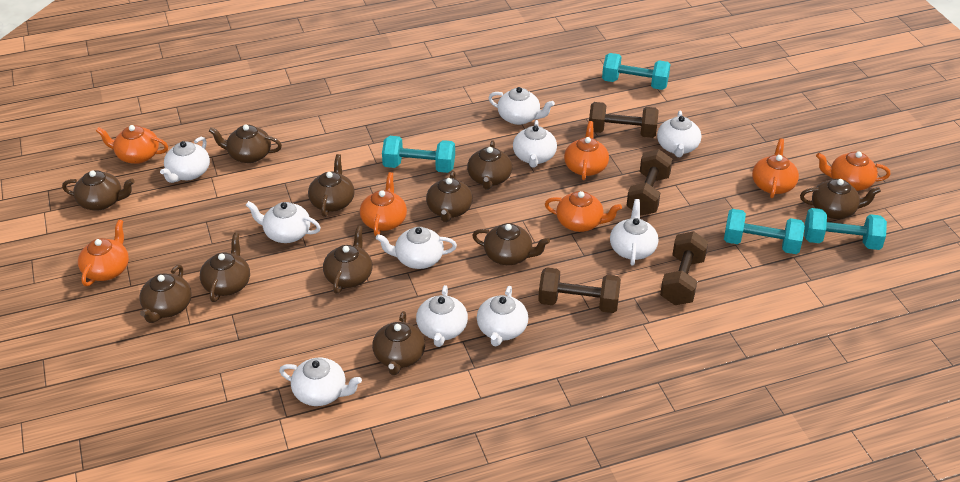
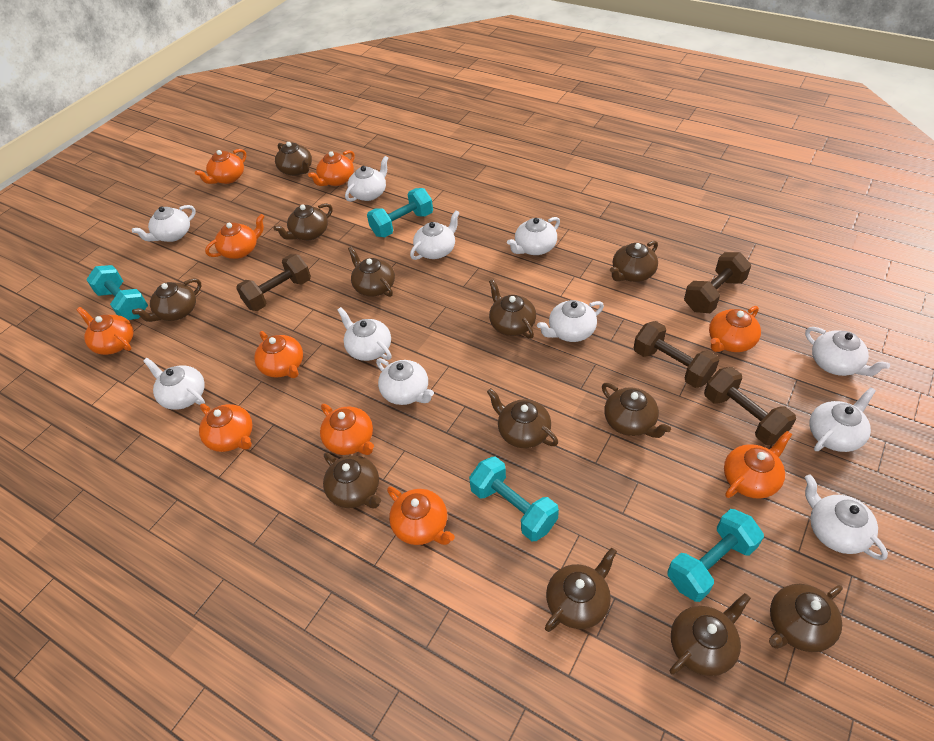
brown teapot: 11 -> 12
orange teapot: 7 -> 10
white teapot: 10 -> 11

